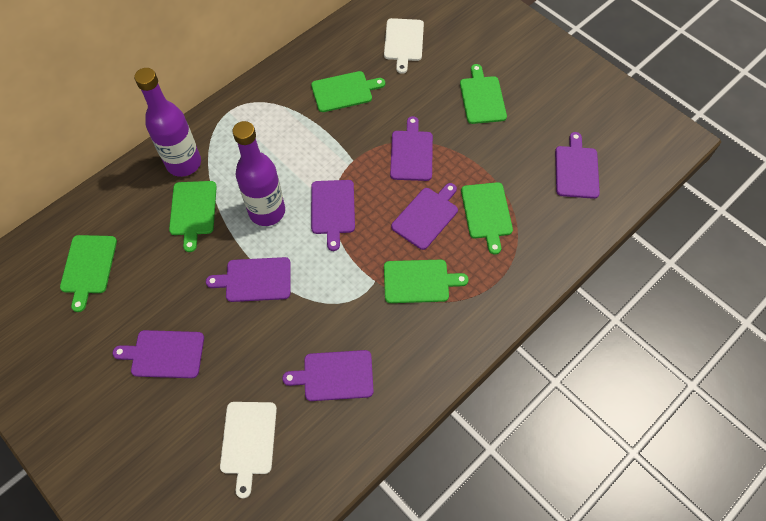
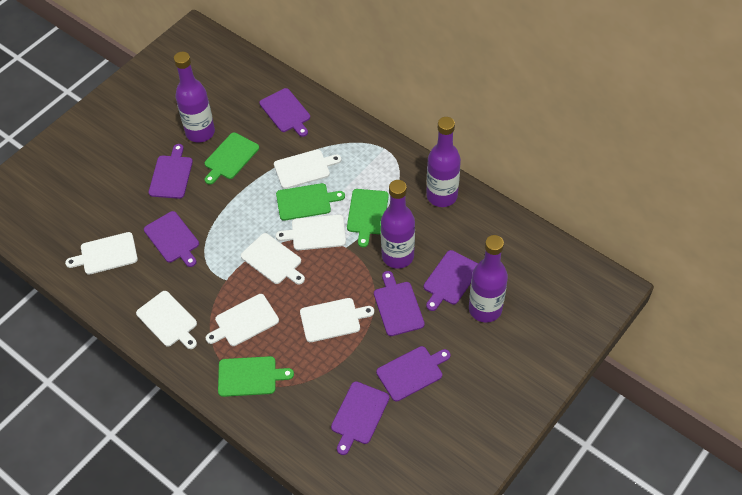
green cutting board: 6 -> 4
purple bottle: 2 -> 4
white cutting board: 2 -> 7

